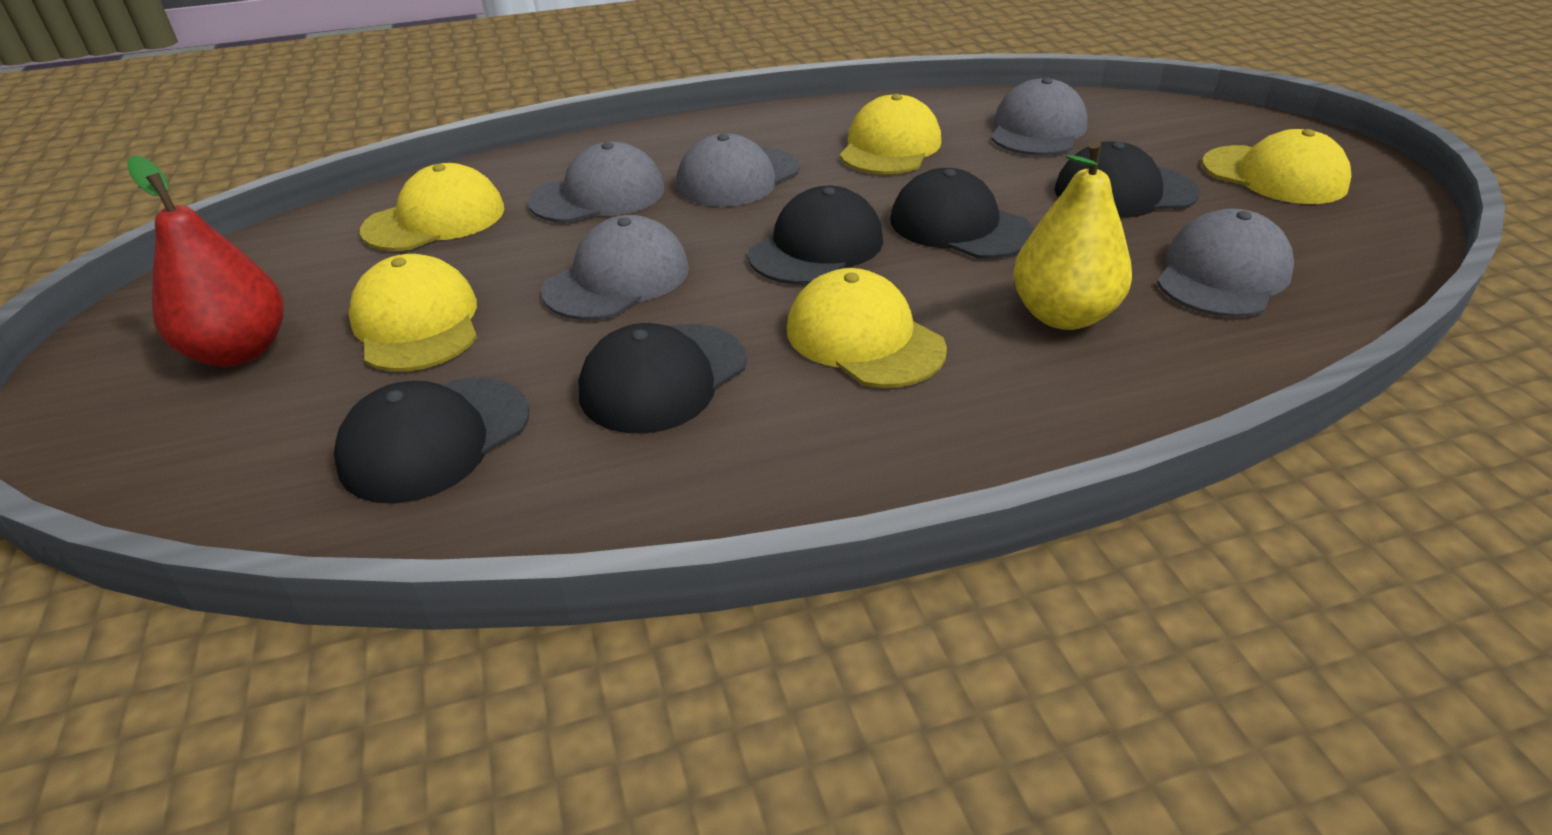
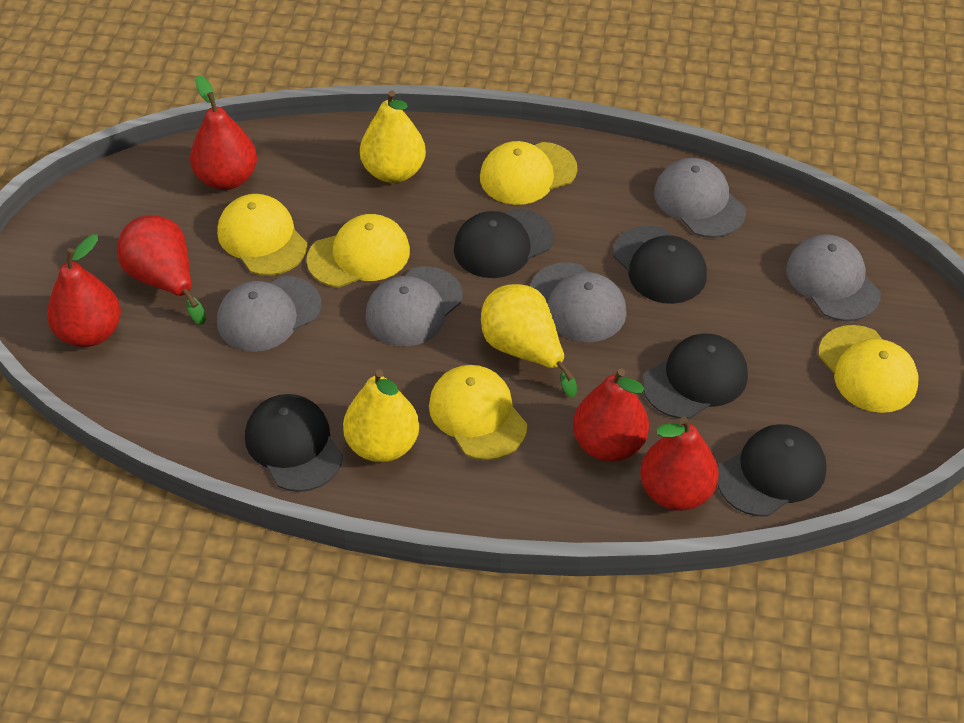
red pear: 1 -> 5
yellow pear: 1 -> 3

